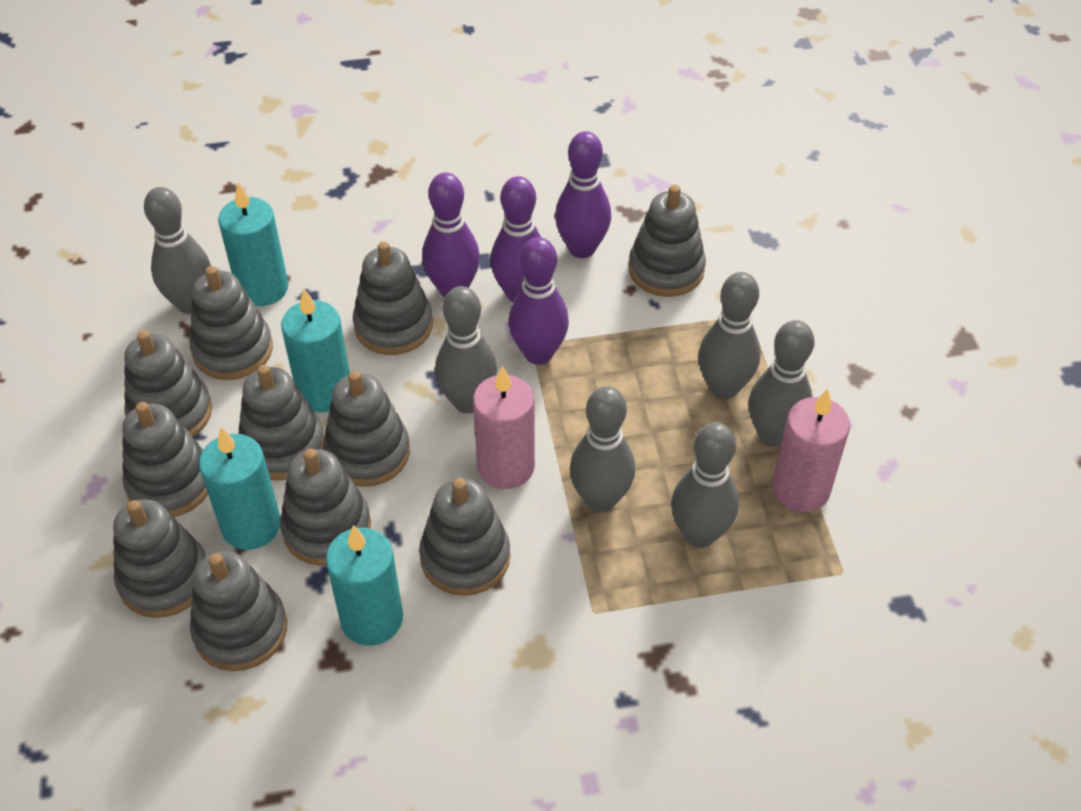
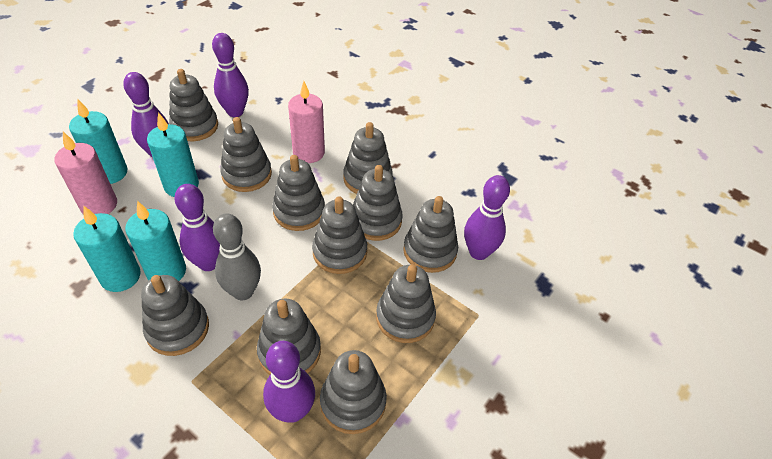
grey bowling pin: 6 -> 1
purple bowling pin: 4 -> 5

